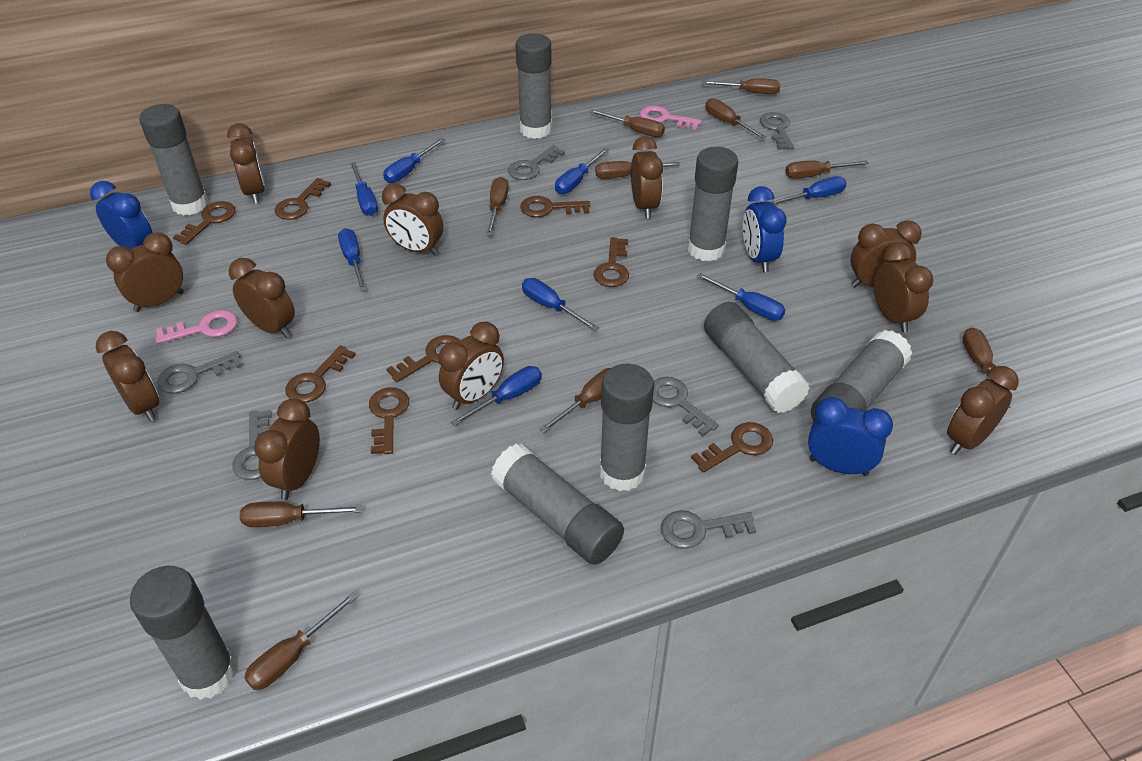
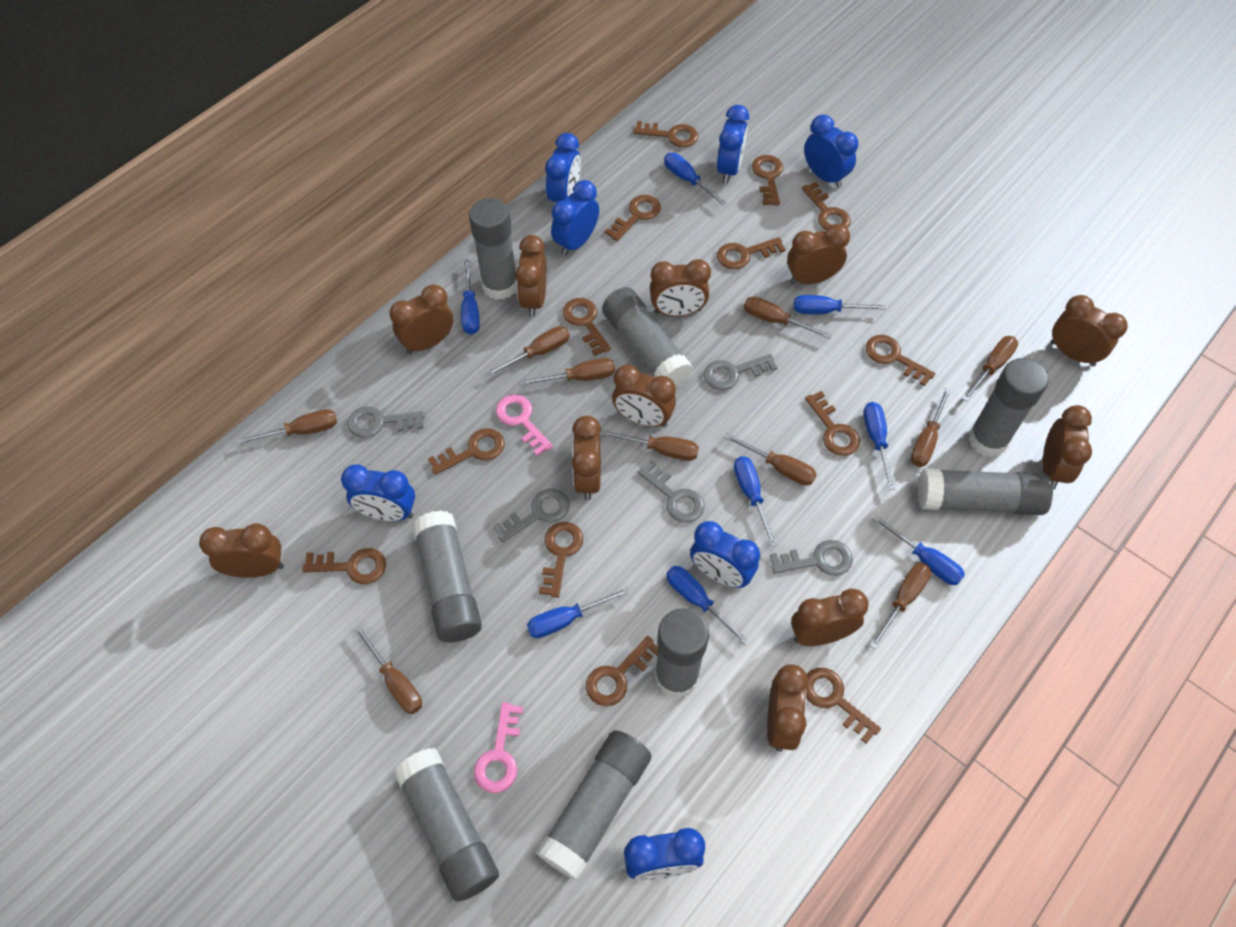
blue clock: 3 -> 7
brown key: 8 -> 13
grey key: 6 -> 5

